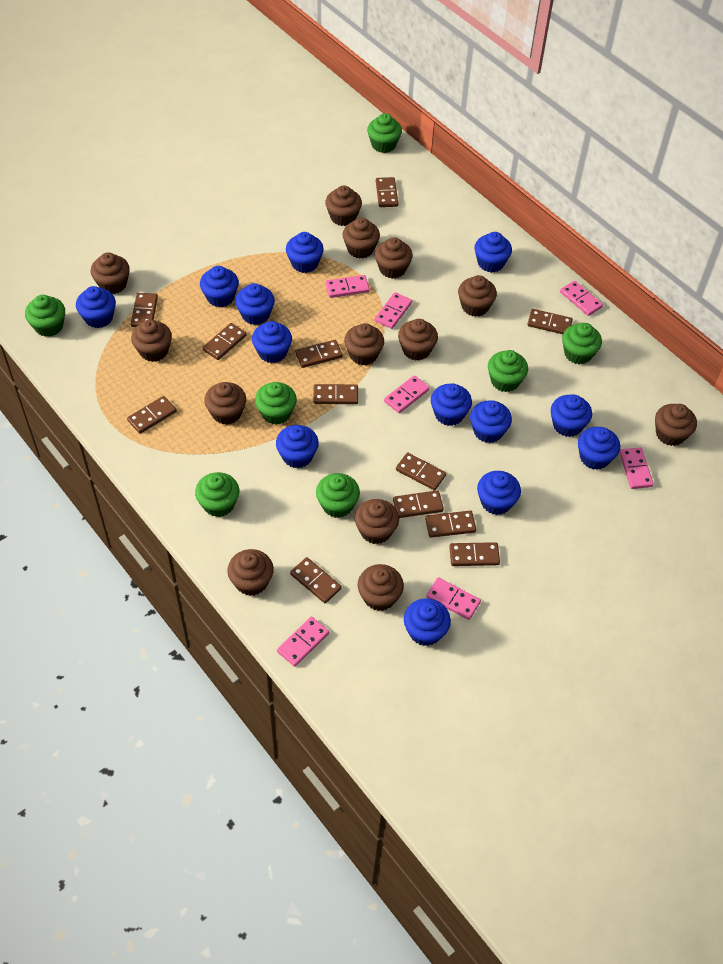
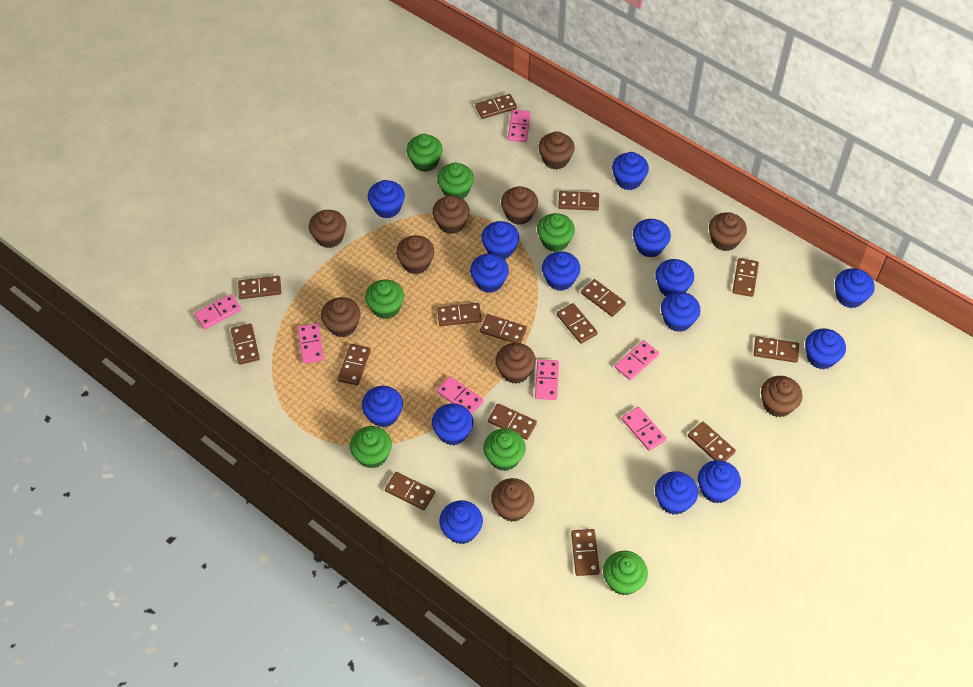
blue cupcake: 13 -> 15
brown cupcake: 13 -> 10
brown domino: 12 -> 15

